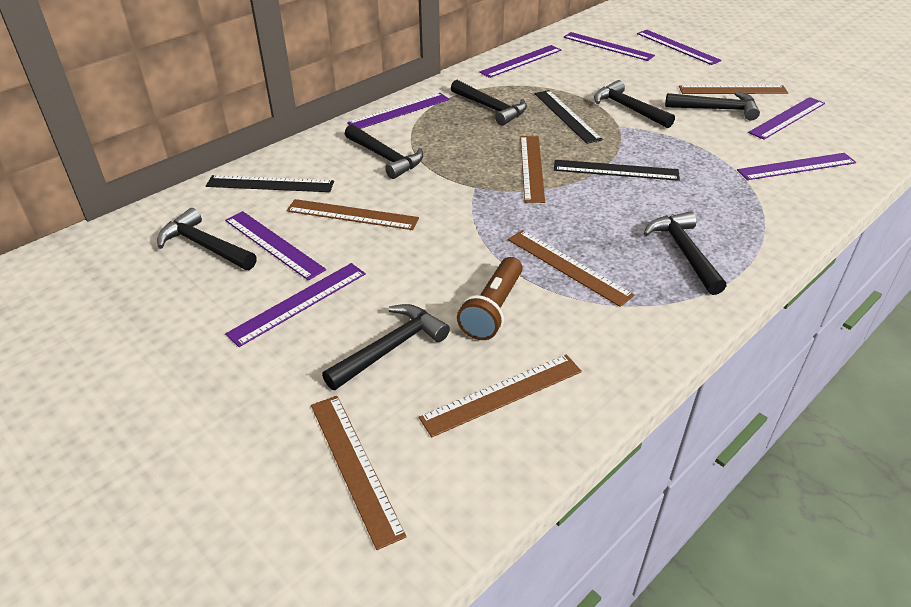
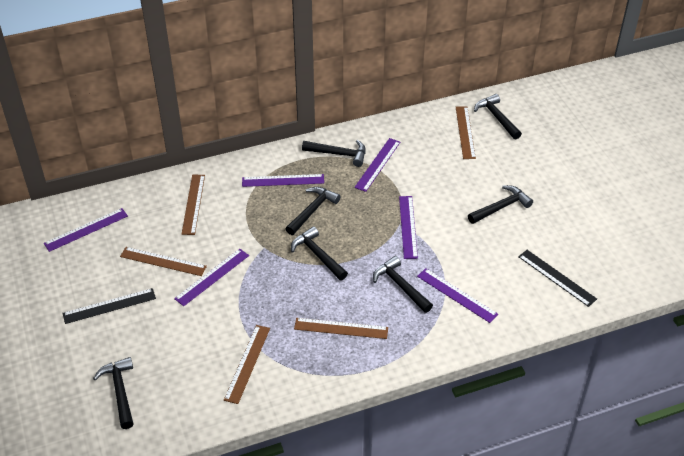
black ruler: 3 -> 2
brown flashlight: 1 -> 0
brown ruler: 6 -> 5
purple ruler: 8 -> 6

